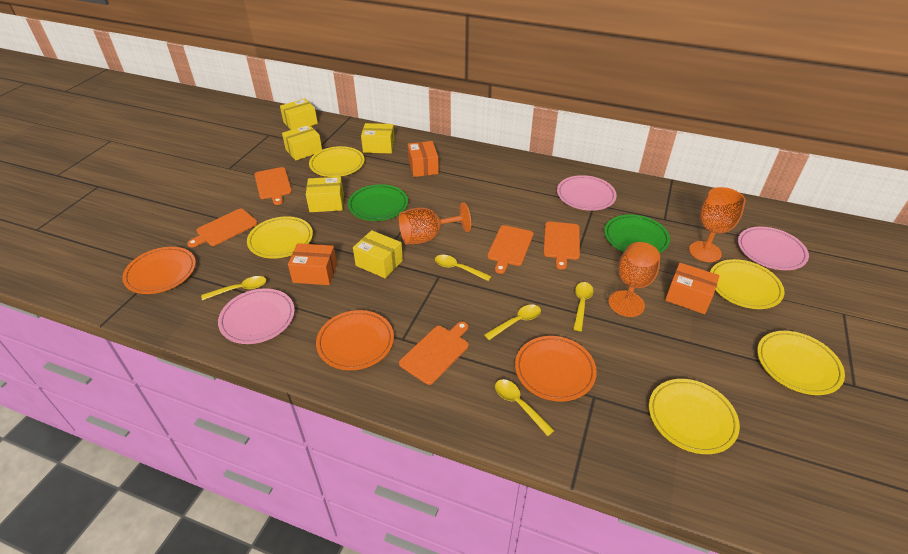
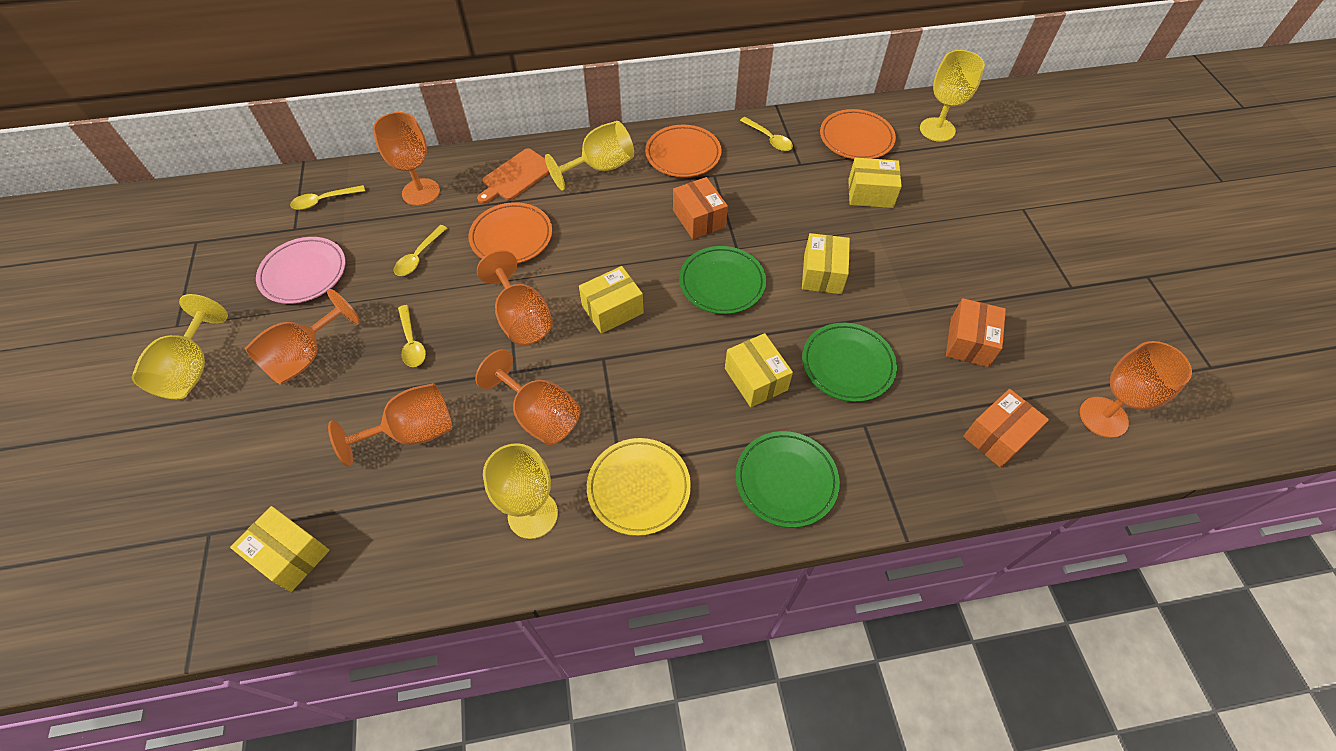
green plate: 2 -> 3
orange cutting board: 5 -> 1
orange goblet: 3 -> 6
pink plate: 3 -> 1
yellow goblet: 0 -> 4
yellow plate: 5 -> 1
yellow spoon: 5 -> 4

